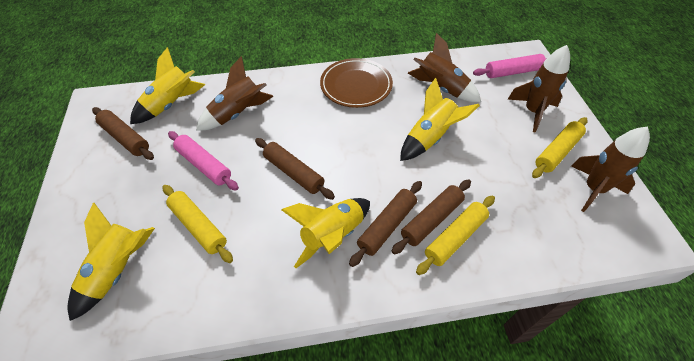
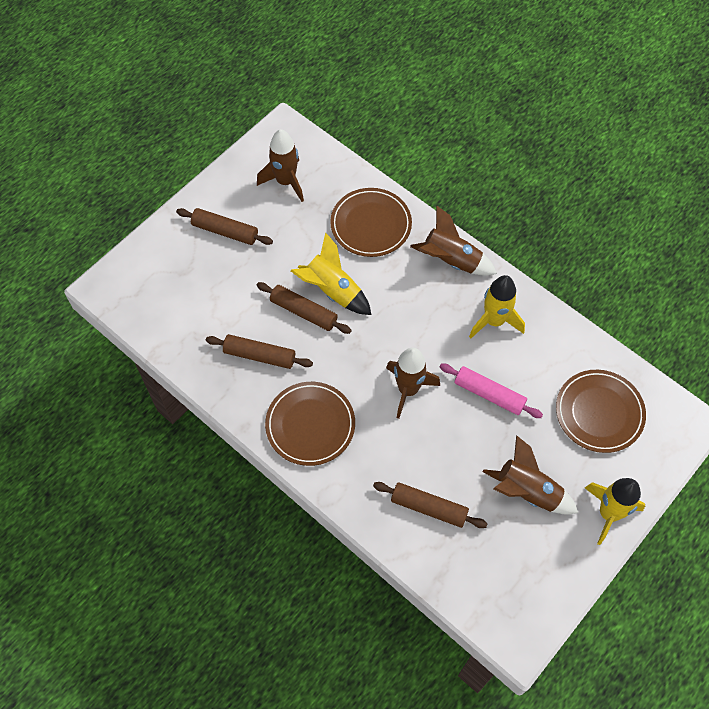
brown plate: 1 -> 3
pink rolling pin: 2 -> 1
yellow rocket: 4 -> 3
yellow rolling pin: 3 -> 0

